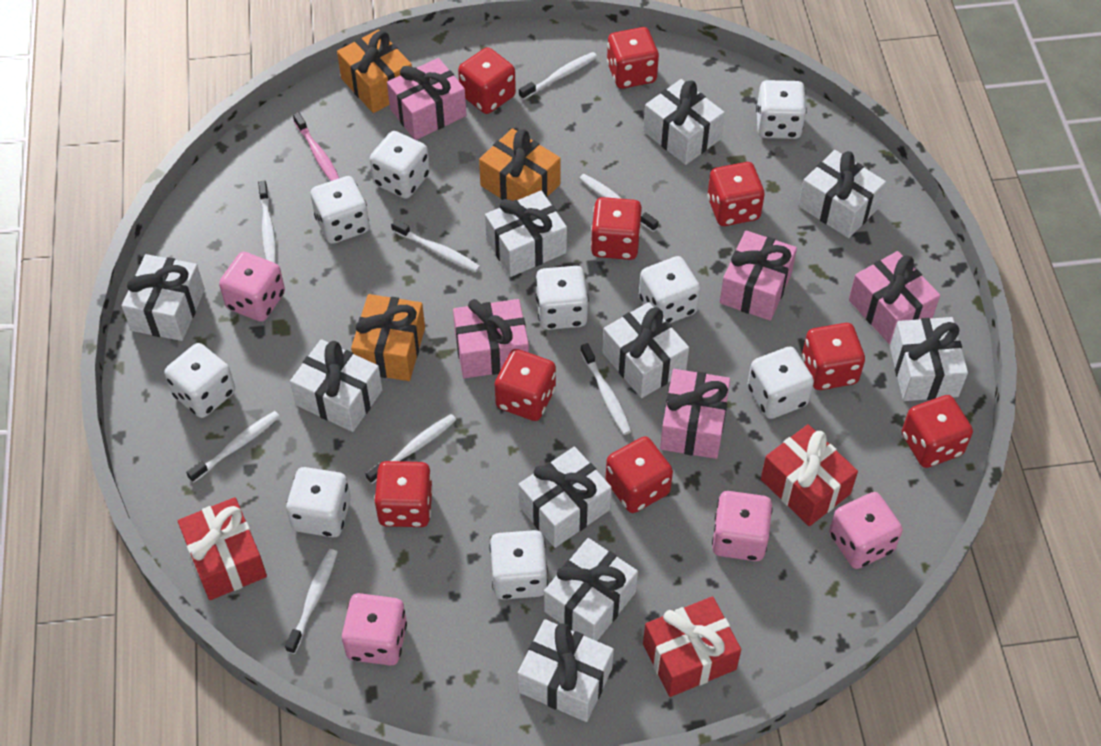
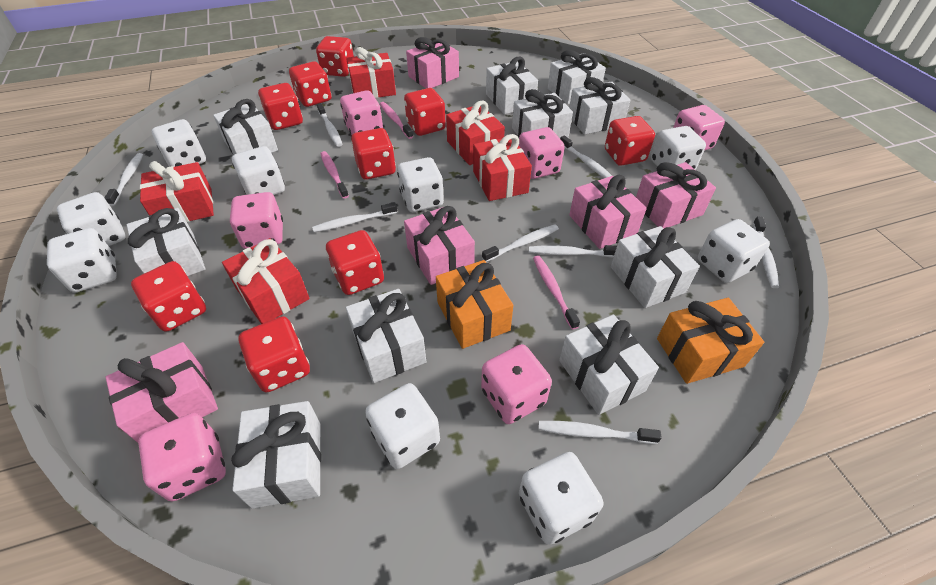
orange gift: 3 -> 2
pink dice: 4 -> 6
pink toothbrush: 1 -> 3
red gift: 3 -> 5

